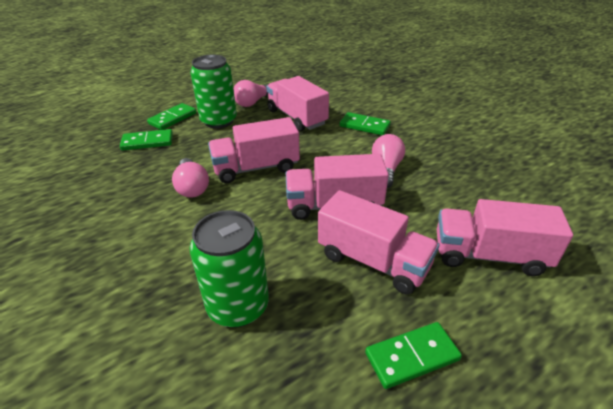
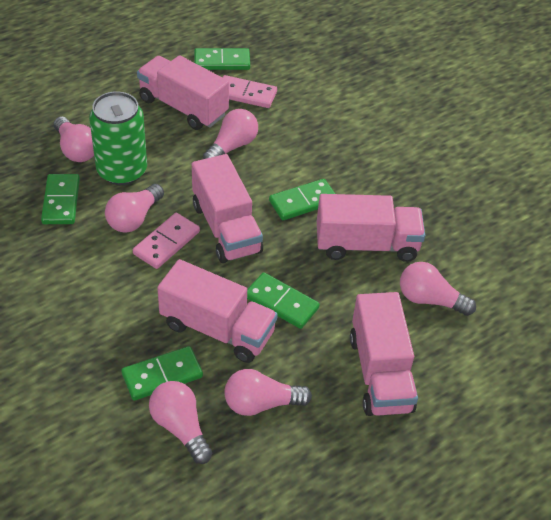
green can: 2 -> 1
green domino: 4 -> 5
pink domino: 0 -> 2
pink light bulb: 3 -> 6

